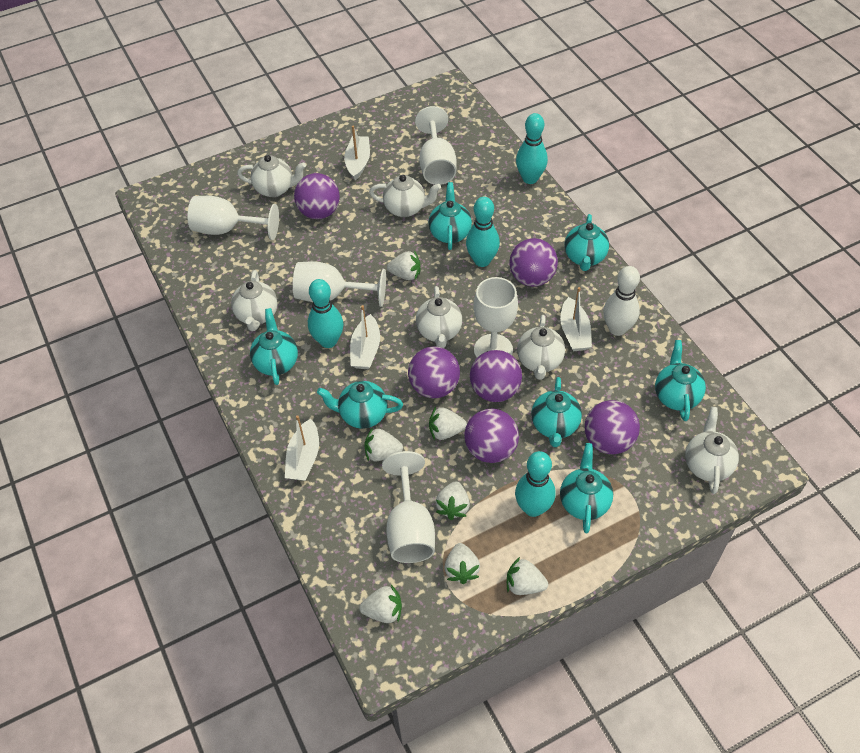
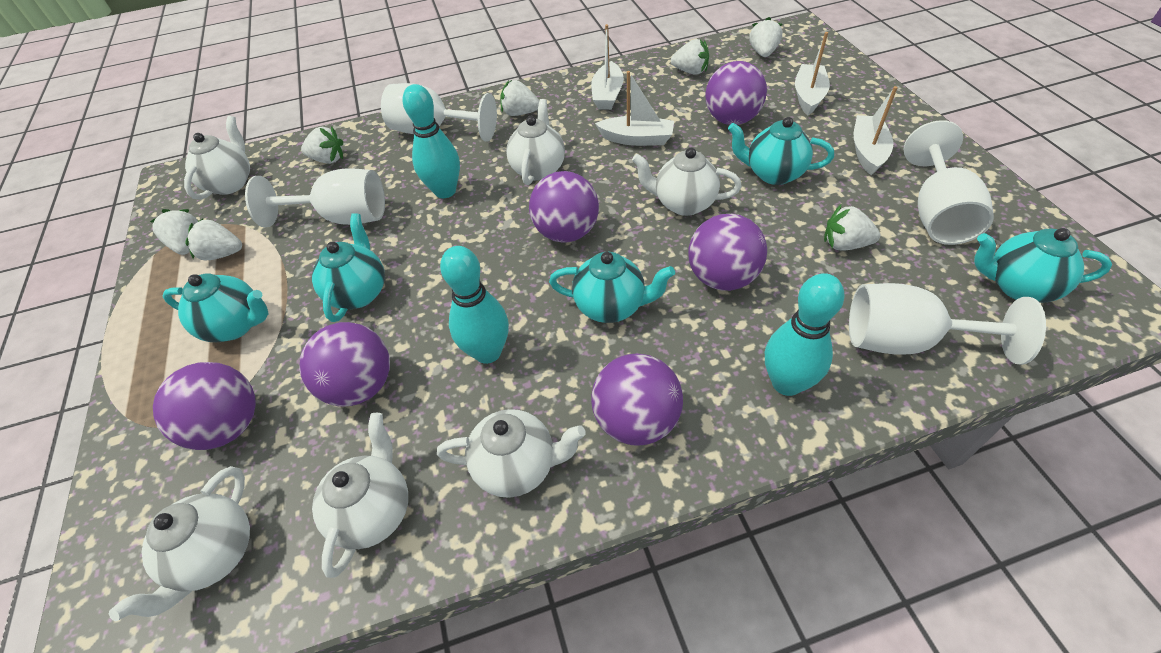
turquoise bowling pin: 4 -> 3
turquoise teapot: 7 -> 5
white bowling pin: 1 -> 0
white goblet: 5 -> 4

